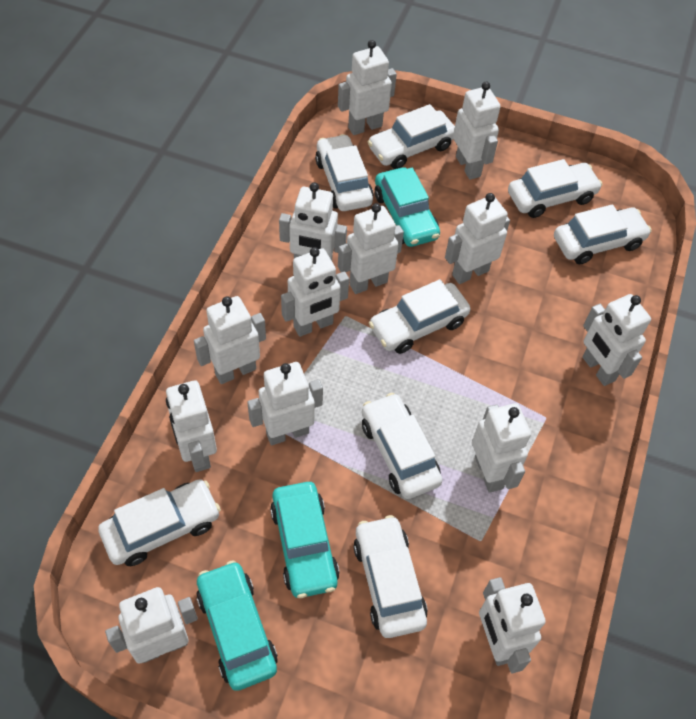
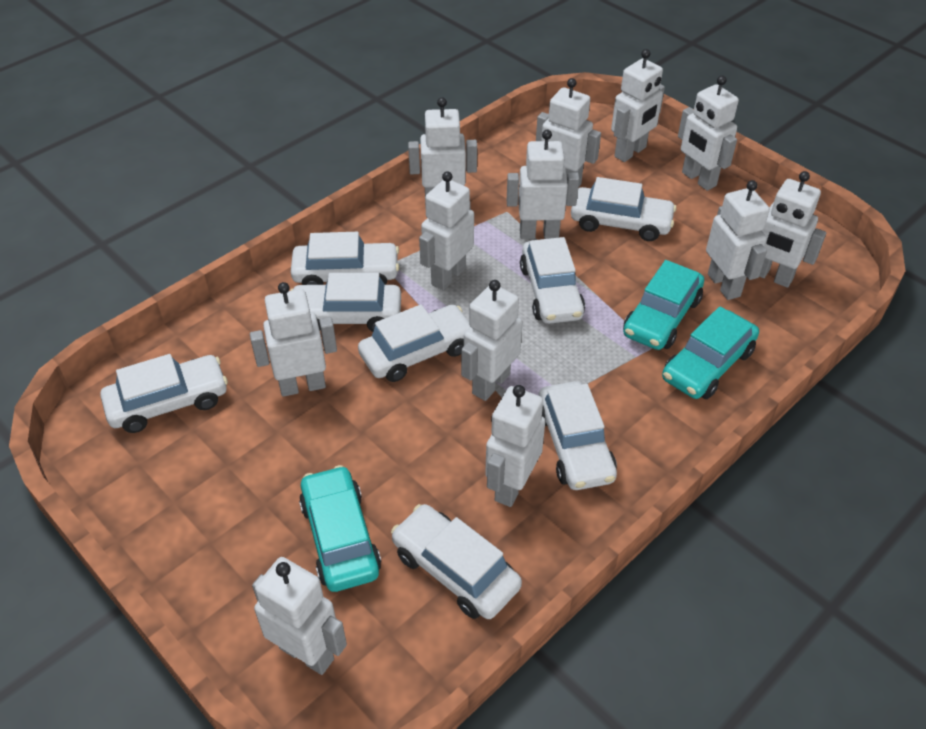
white robot: 13 -> 12

